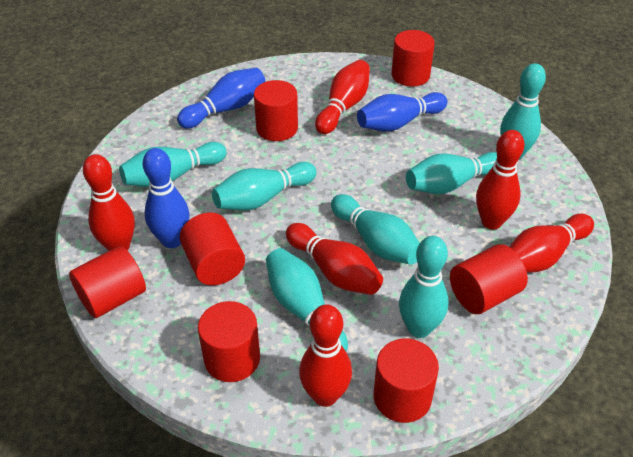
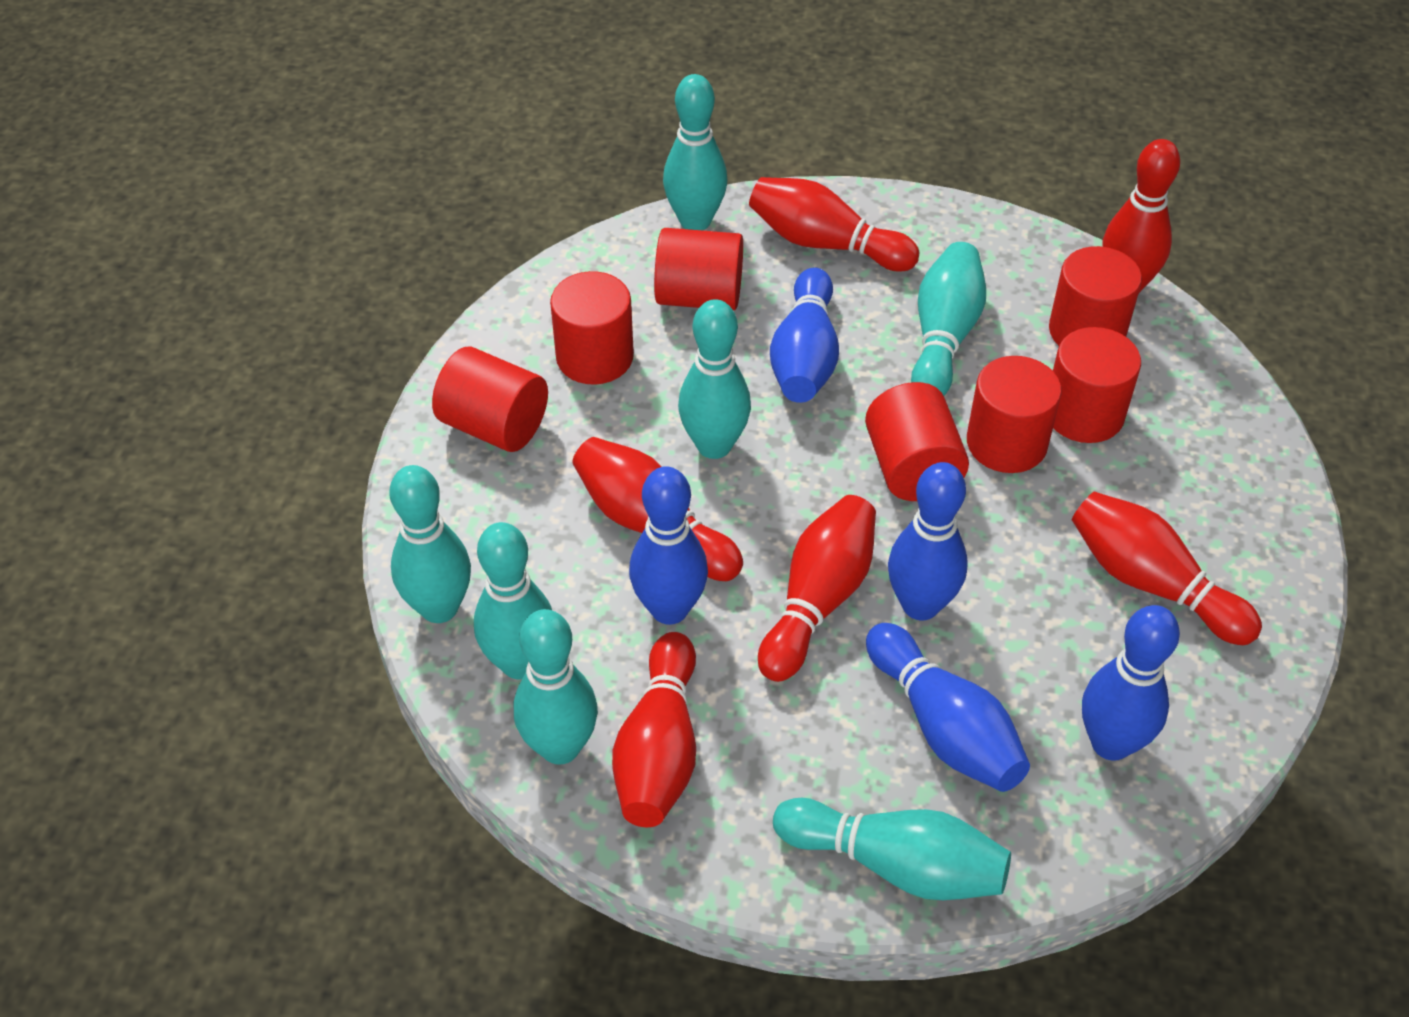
blue bowling pin: 3 -> 5

